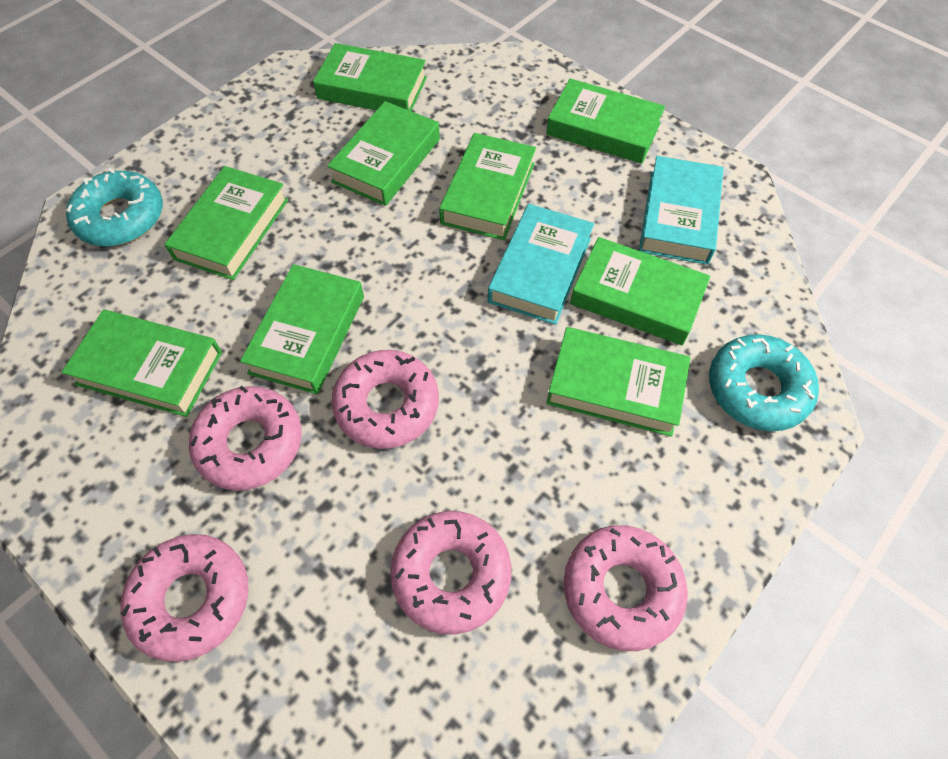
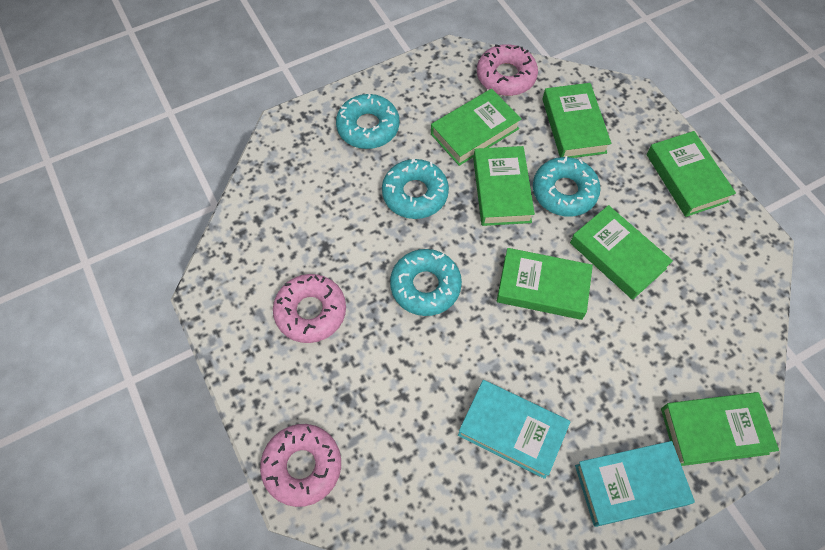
green book: 9 -> 7
pink donut: 5 -> 3
turquoise donut: 2 -> 4

